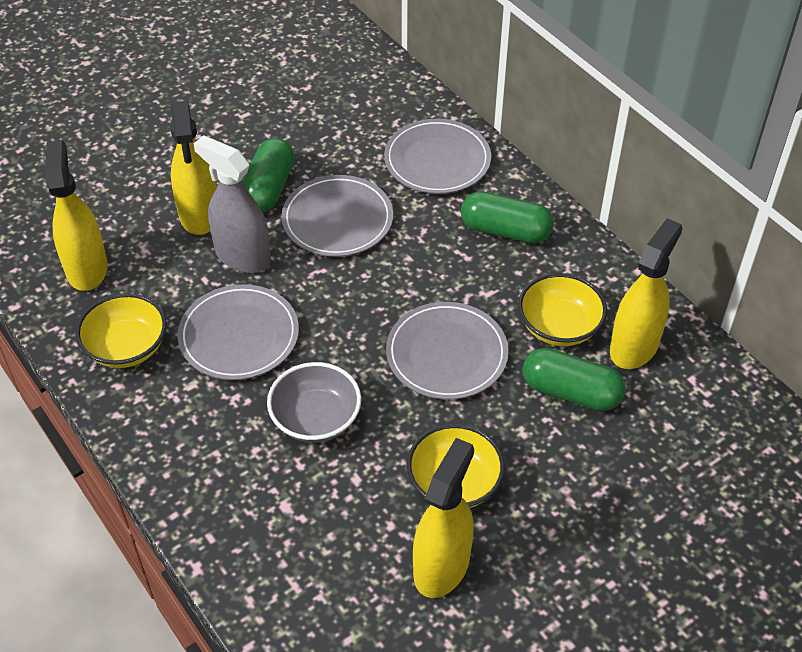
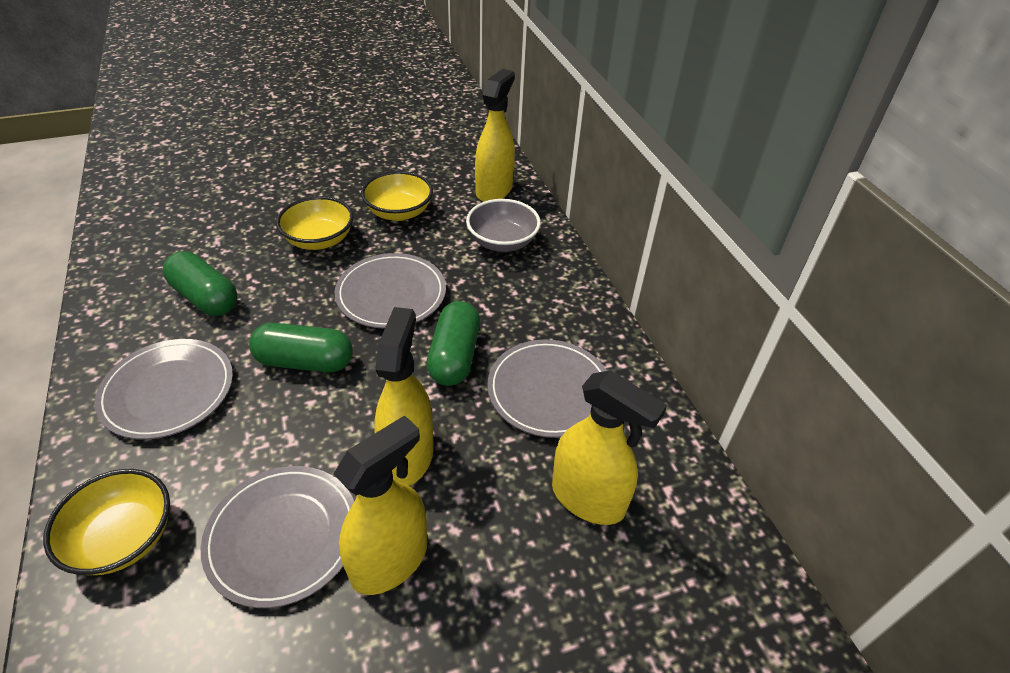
grey spray bottle: 1 -> 0

